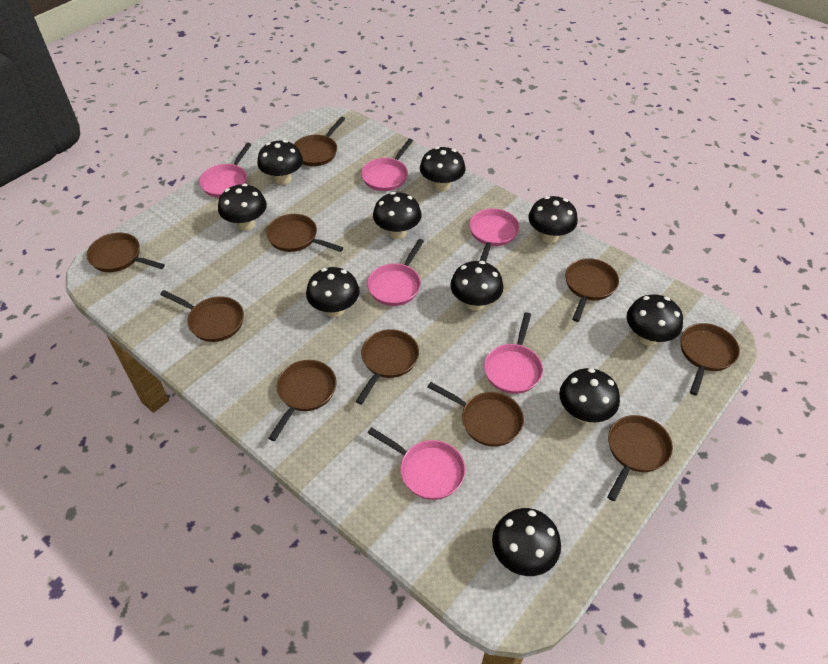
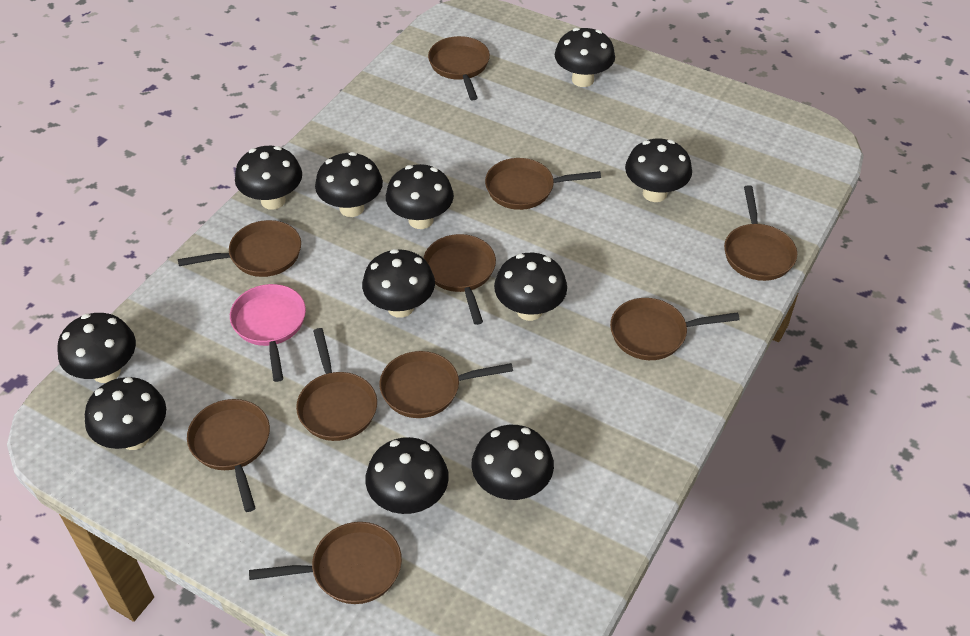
black mushroom: 10 -> 11
pink pan: 6 -> 1

